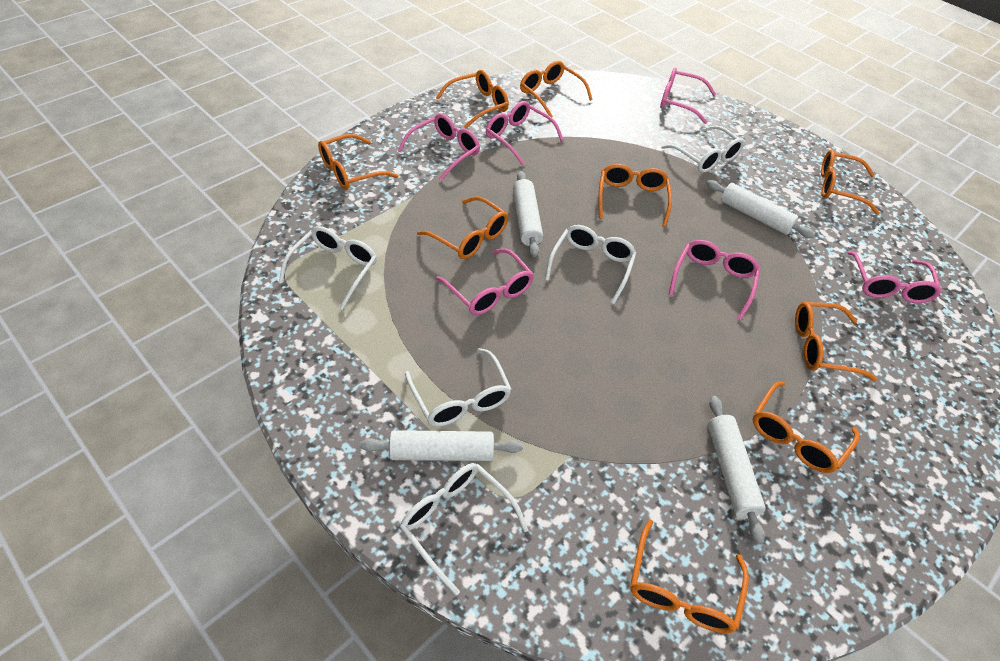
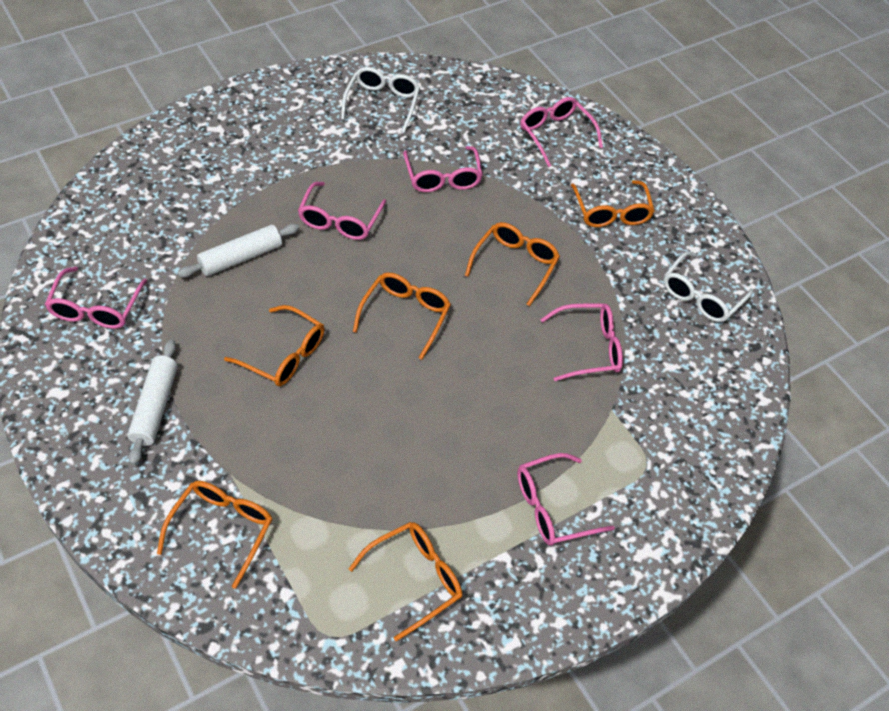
orange glasses: 9 -> 6
white glasses: 5 -> 2
white rolling pin: 4 -> 2

